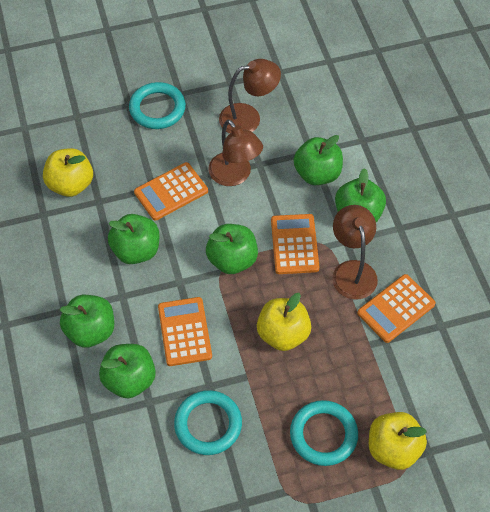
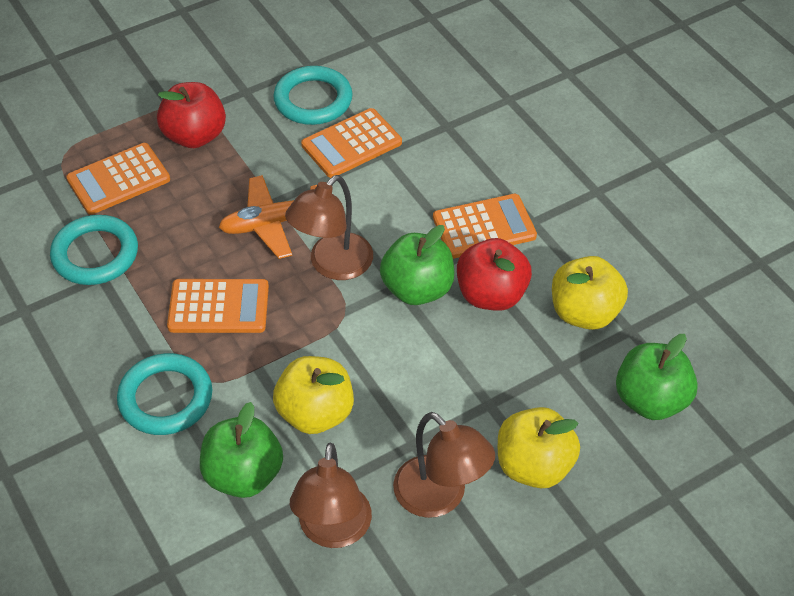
green apple: 6 -> 3
orange plane: 0 -> 1
red apple: 0 -> 2

